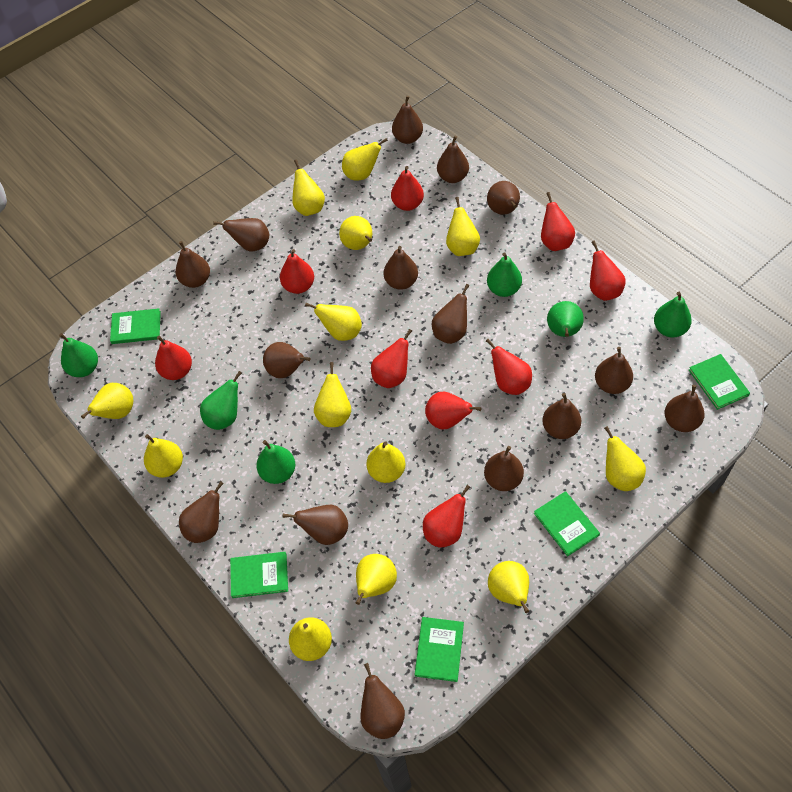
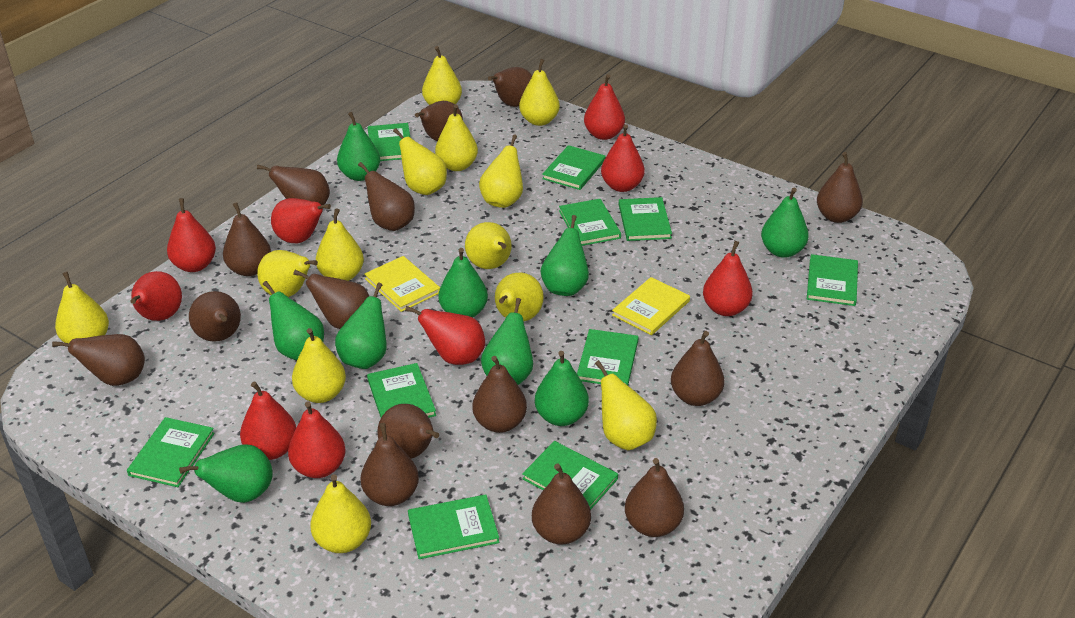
green book: 5 -> 10
green pear: 6 -> 9
yellow book: 0 -> 2

